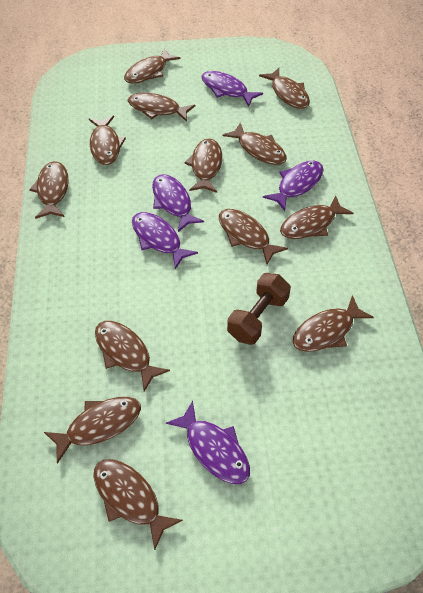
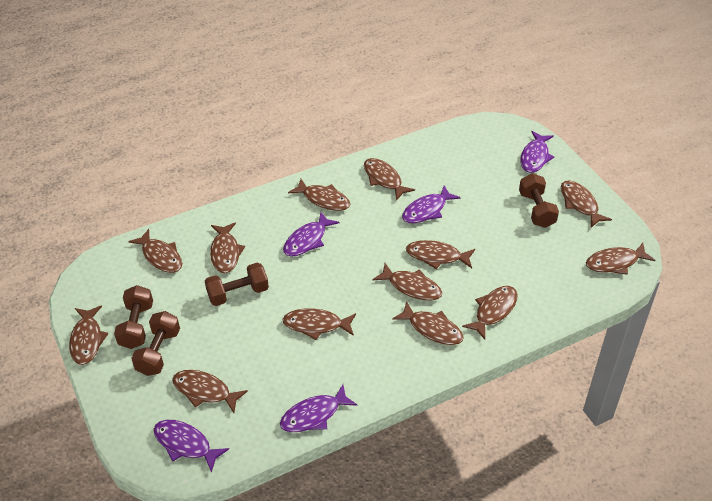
brown dumbbell: 1 -> 4

